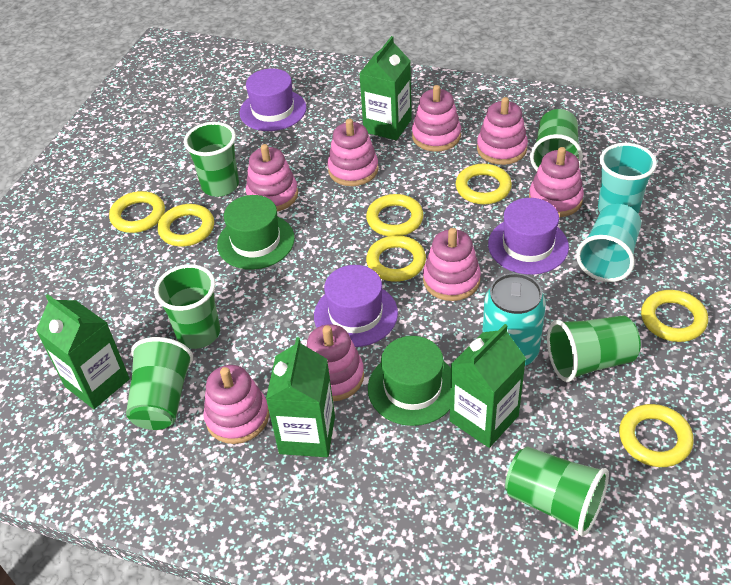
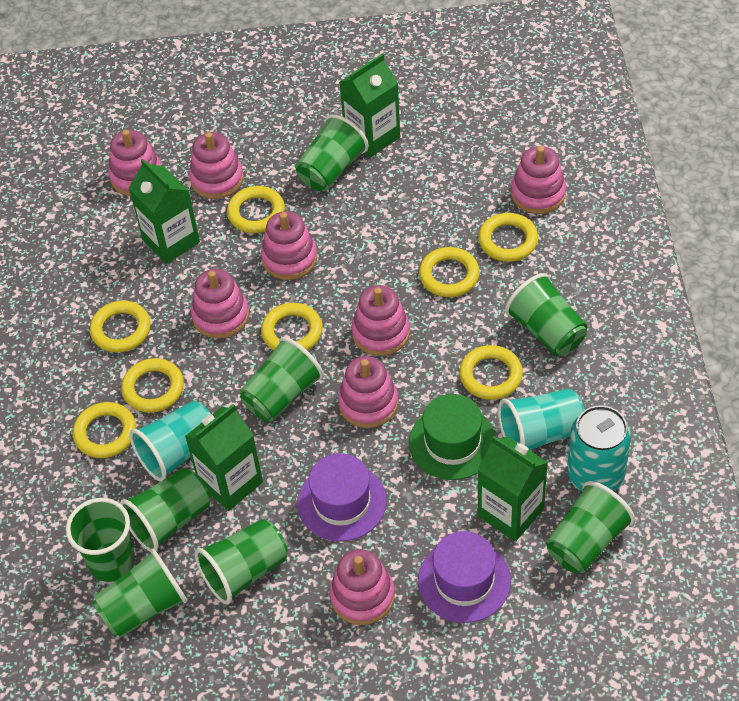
green cup: 6 -> 8
green hat: 2 -> 1
purple hat: 3 -> 2
yellow ring: 7 -> 8

